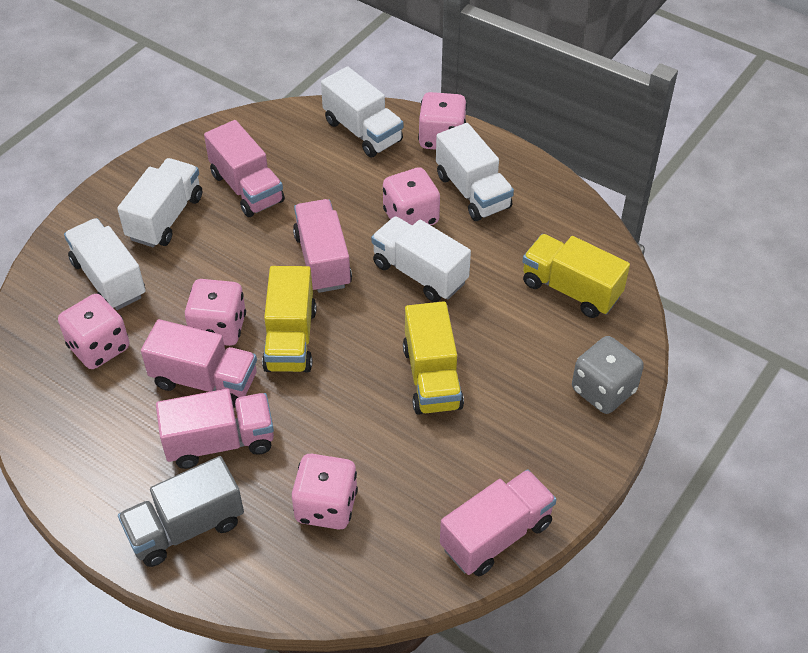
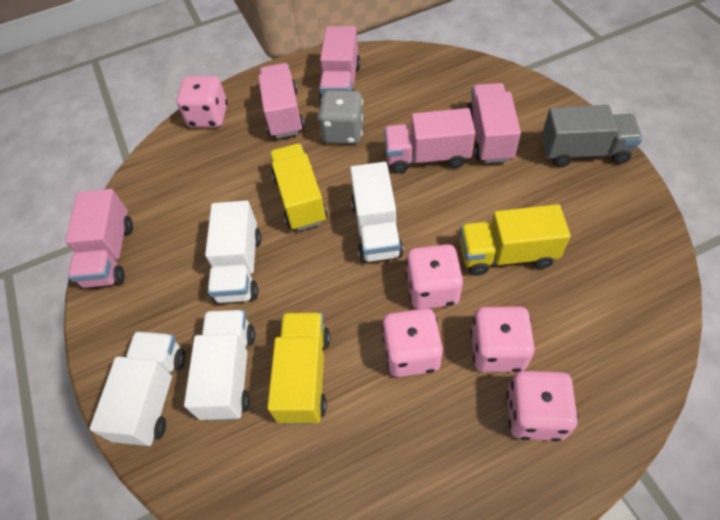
white truck: 5 -> 4

